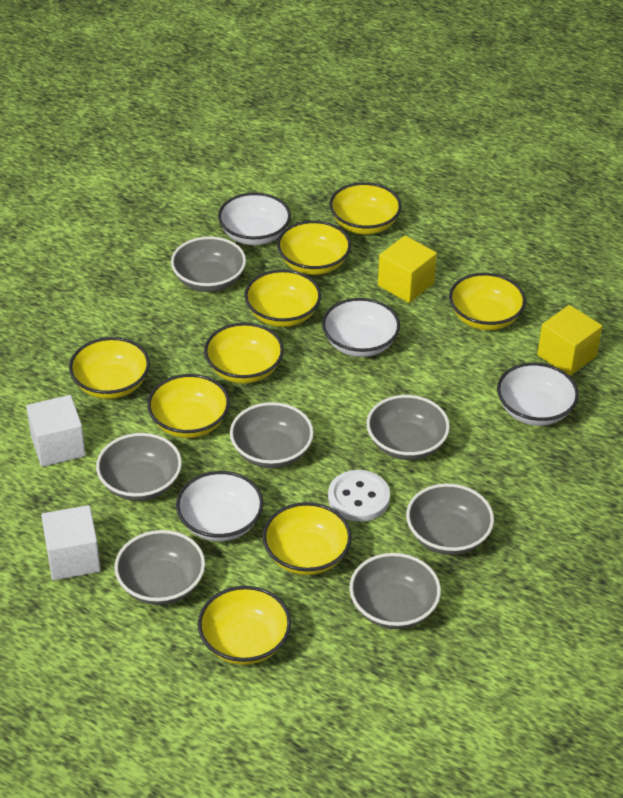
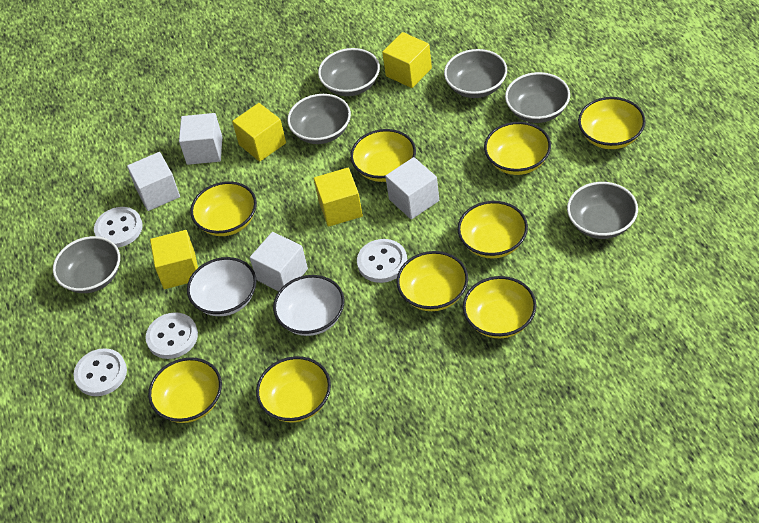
grey bowl: 7 -> 6
white bowl: 4 -> 2
white button: 1 -> 4
white cube: 2 -> 4
yellow cube: 2 -> 4

